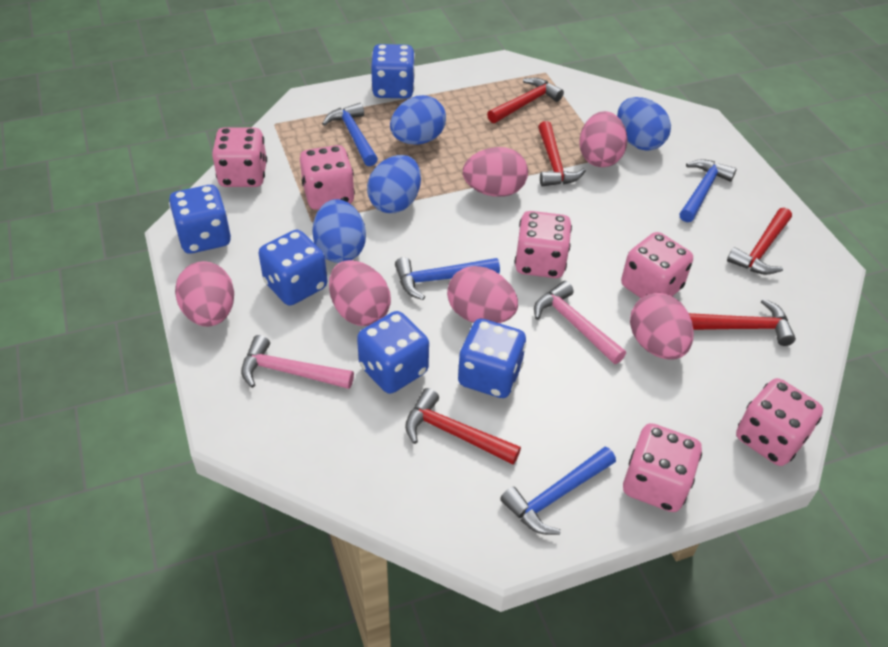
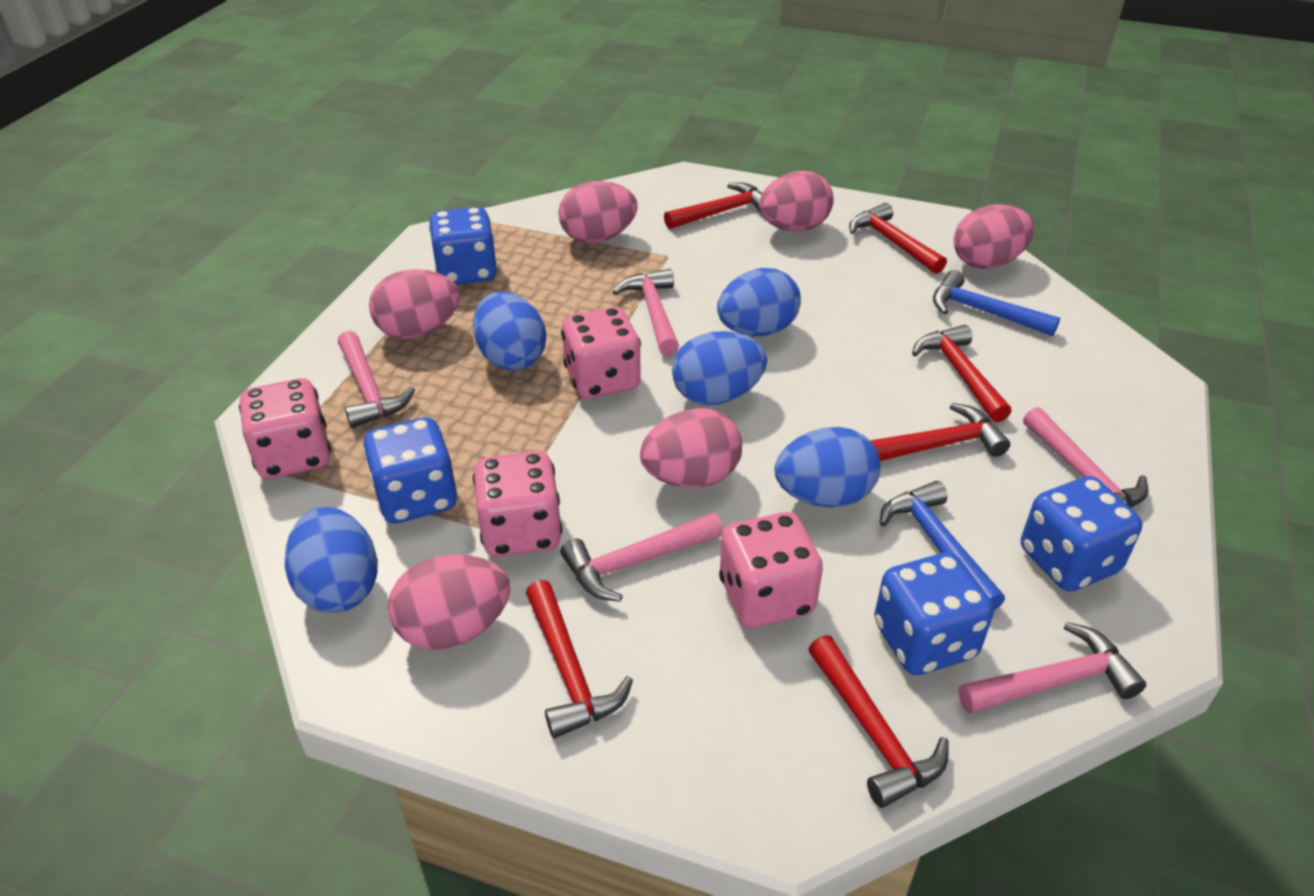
blue dice: 5 -> 4
blue egg: 4 -> 5
blue hammer: 4 -> 2
pink dice: 6 -> 4
pink hammer: 2 -> 5
red hammer: 5 -> 6

